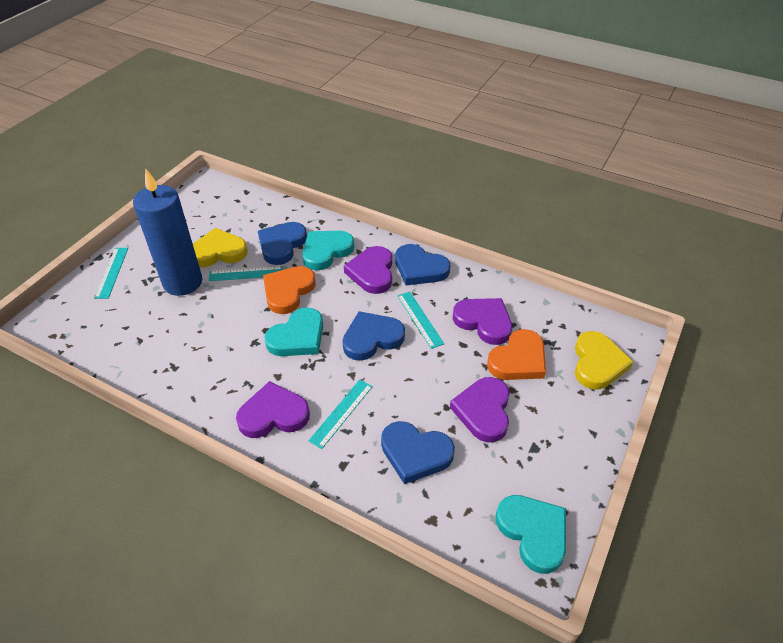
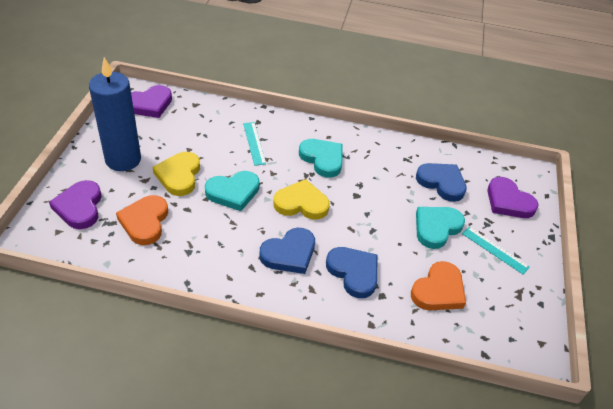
blue heart: 4 -> 3
purple heart: 4 -> 3
turquoise ruler: 4 -> 2

